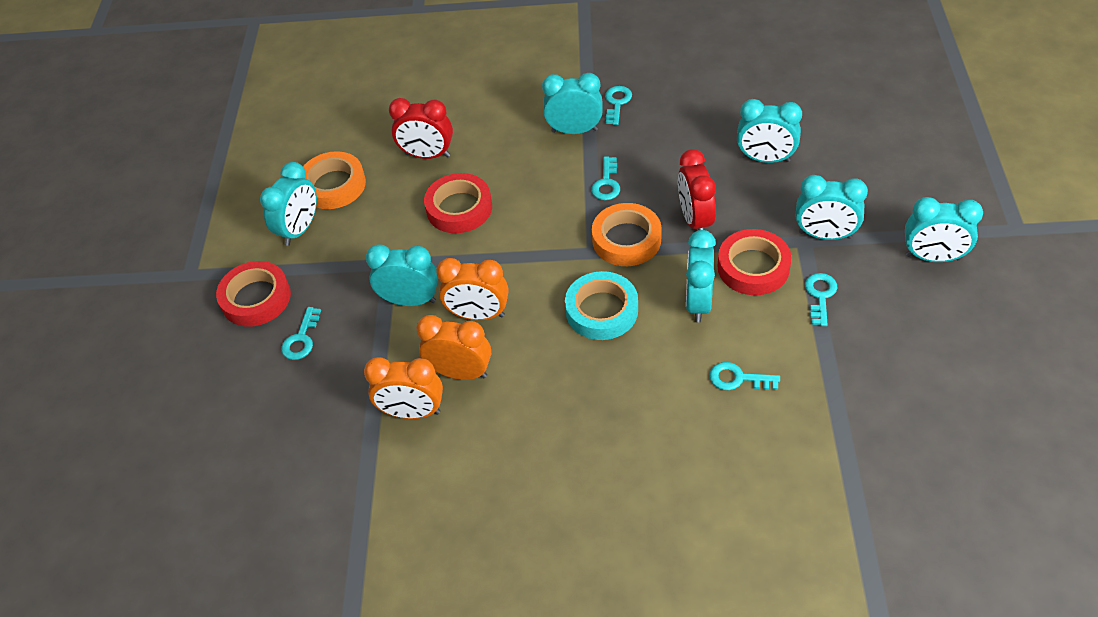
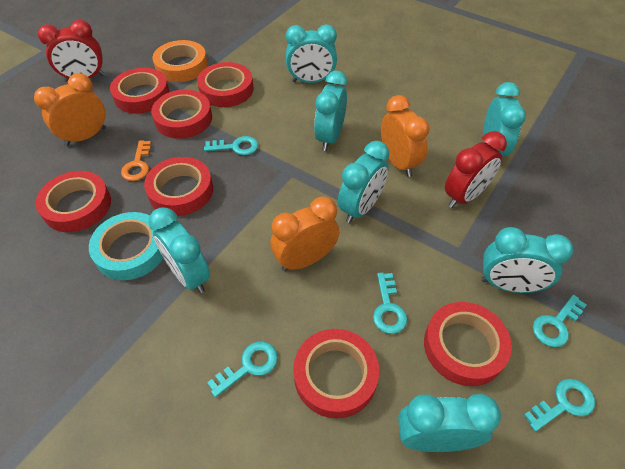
orange key: 0 -> 1
orange tape: 2 -> 1
red tape: 3 -> 7

